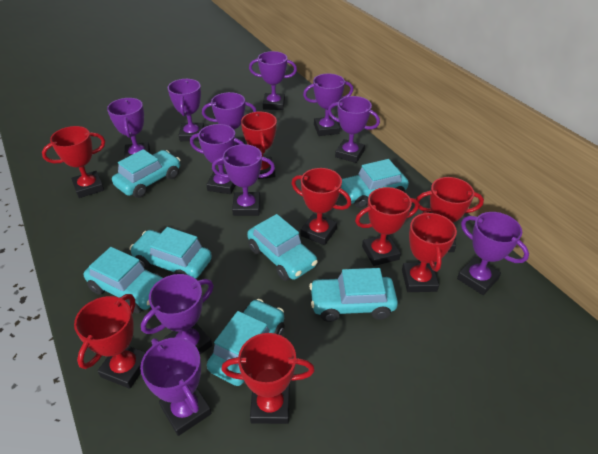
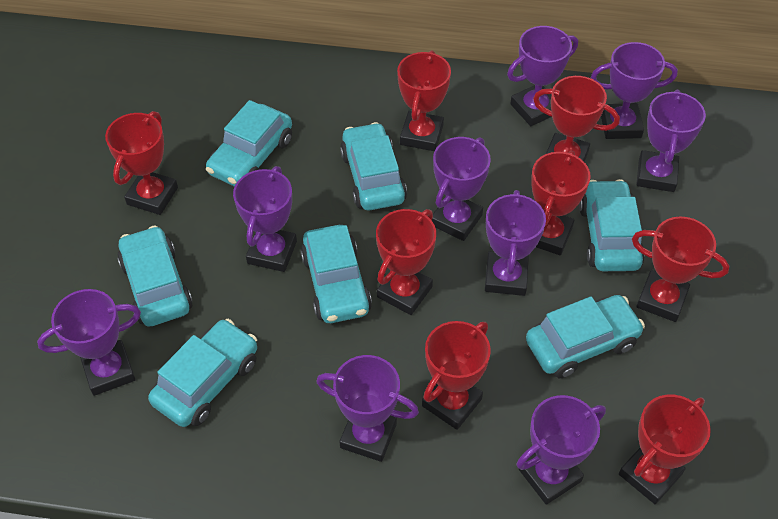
purple trophy: 11 -> 9

